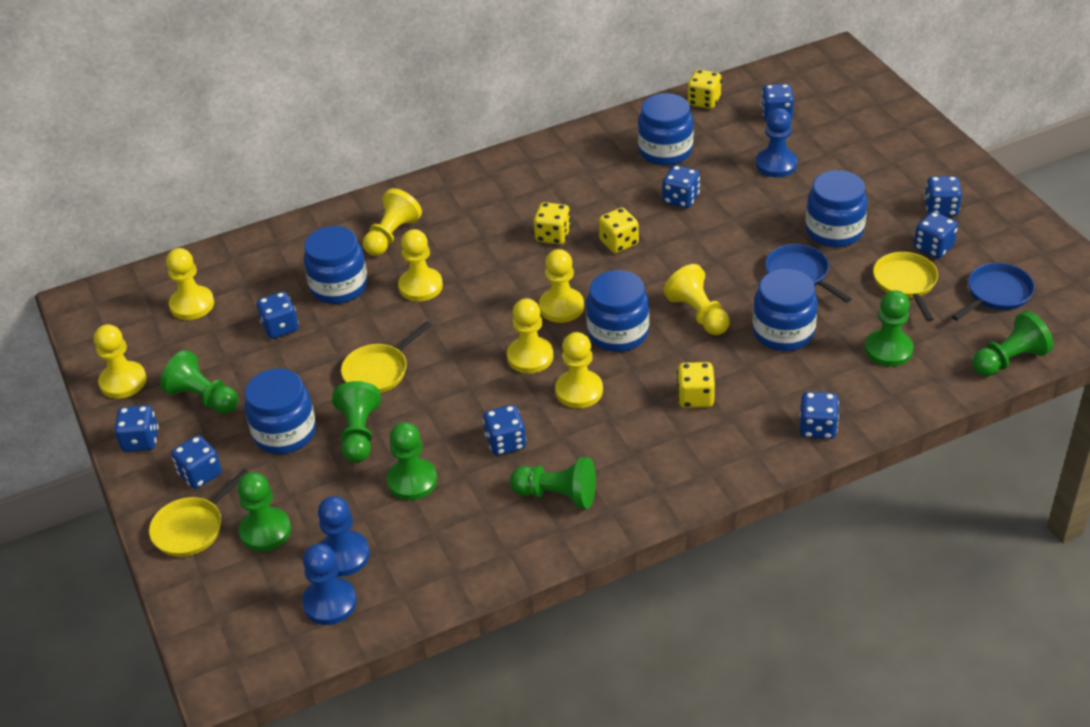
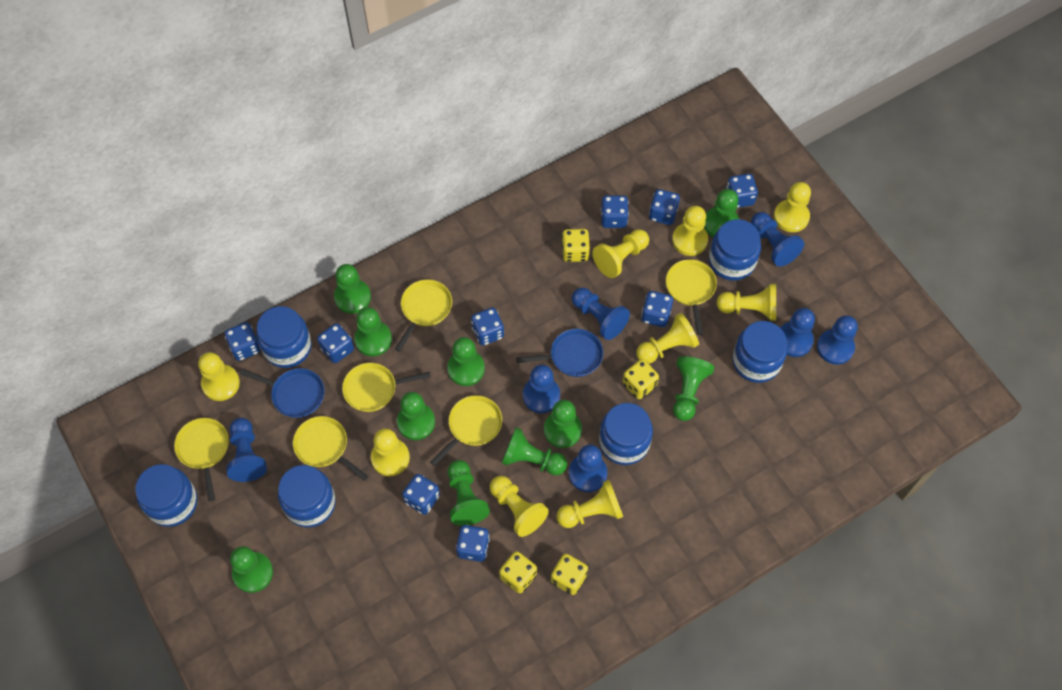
blue pawn: 3 -> 7
green pawn: 7 -> 10
yellow pan: 3 -> 6
yellow pawn: 8 -> 9

